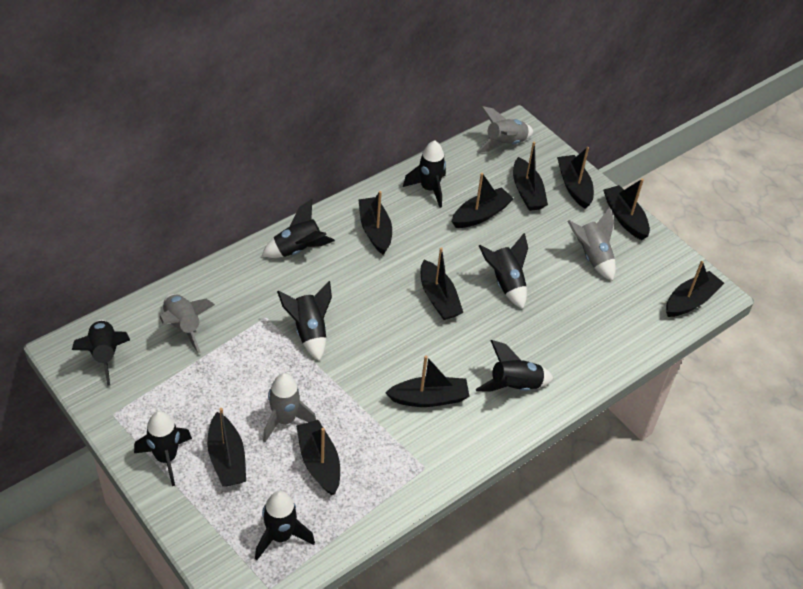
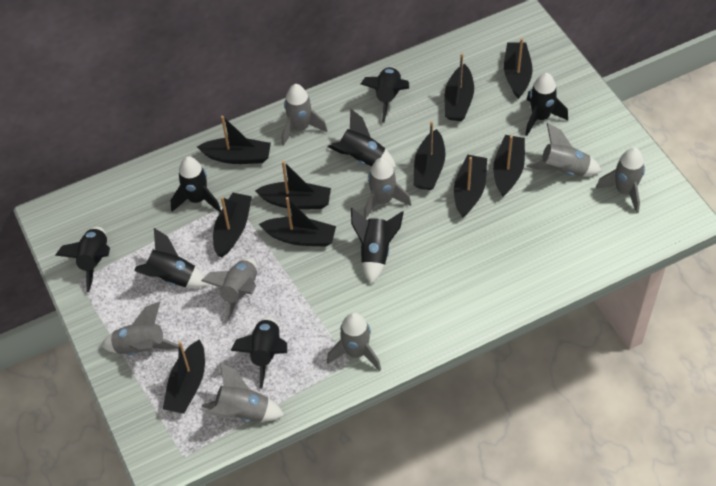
grey rocket: 4 -> 8

